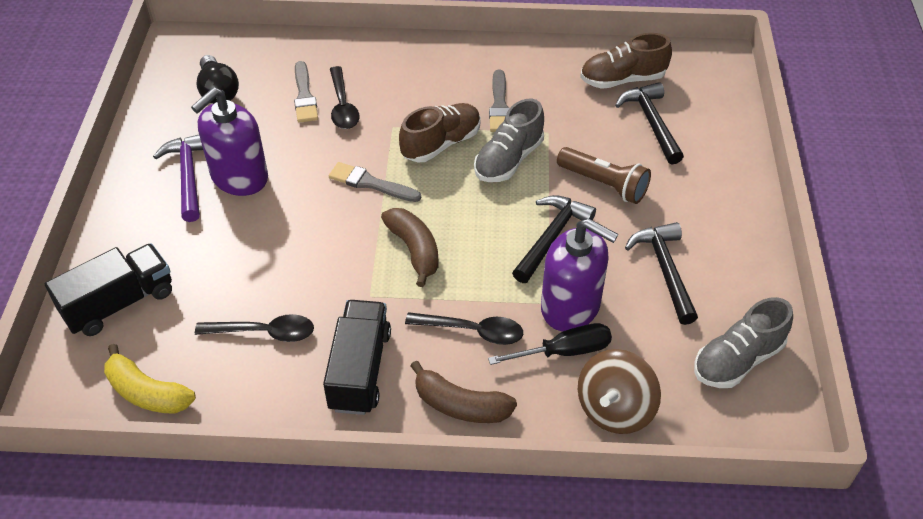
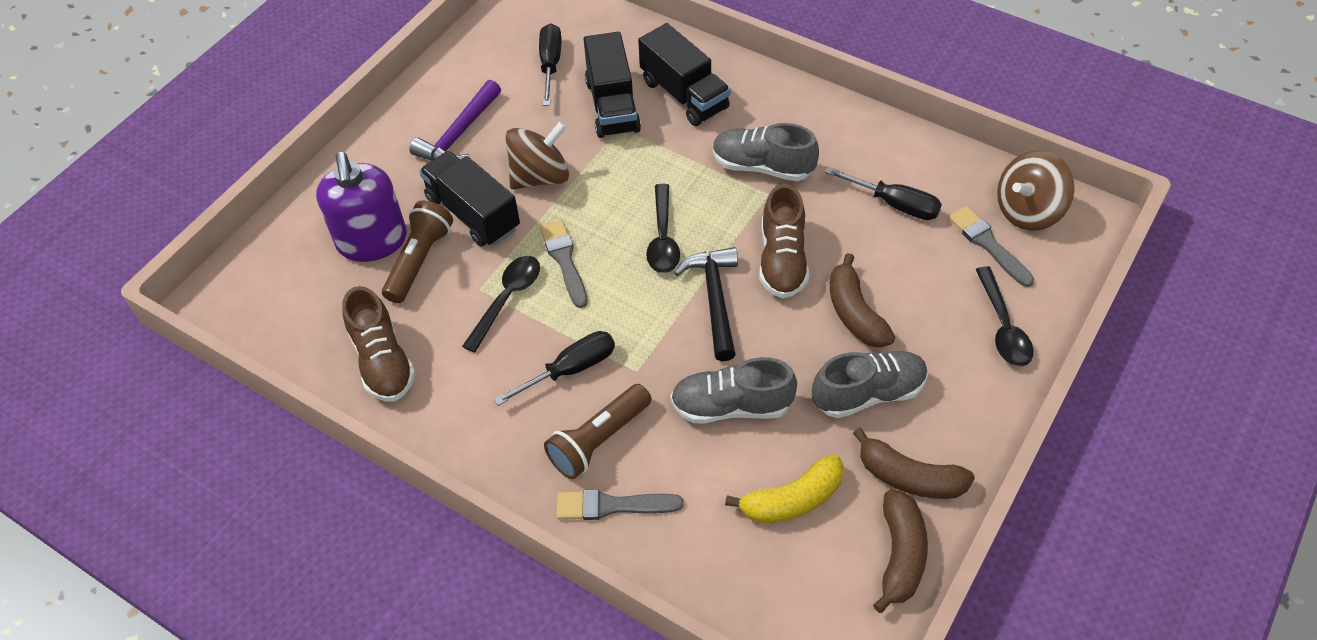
black hammer: 3 -> 1
black light bulb: 1 -> 0
black screwdriver: 1 -> 3
black truck: 2 -> 3
brown banana: 2 -> 3
brown flashlight: 1 -> 2
brown spinning top: 1 -> 2
grey shoe: 2 -> 3
purple soap dispenser: 2 -> 1

